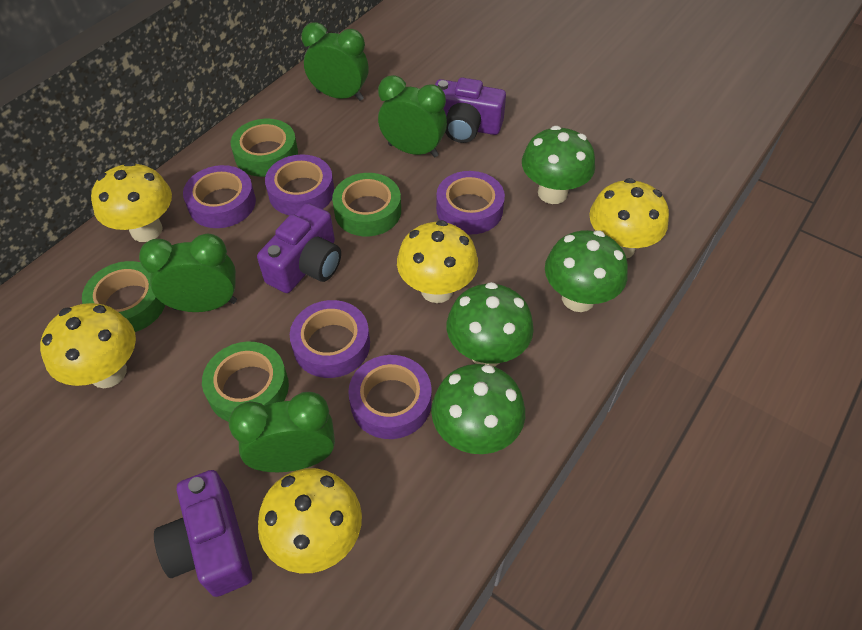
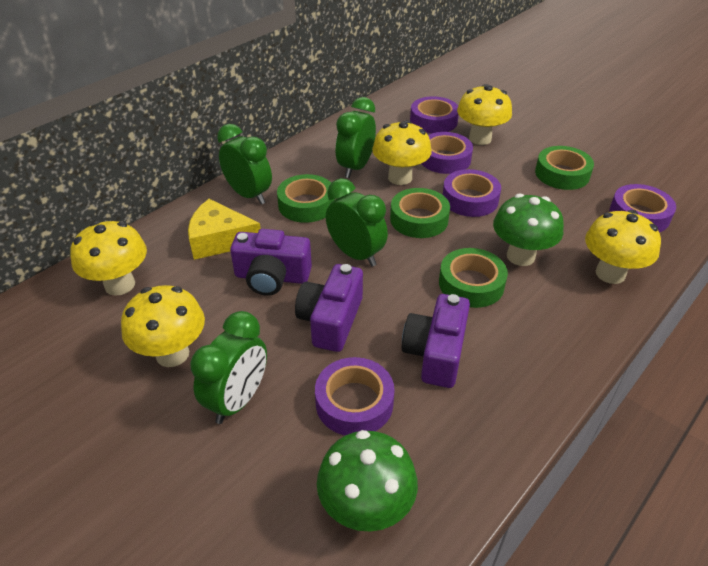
green mushroom: 4 -> 2
yellow cheese: 0 -> 1

